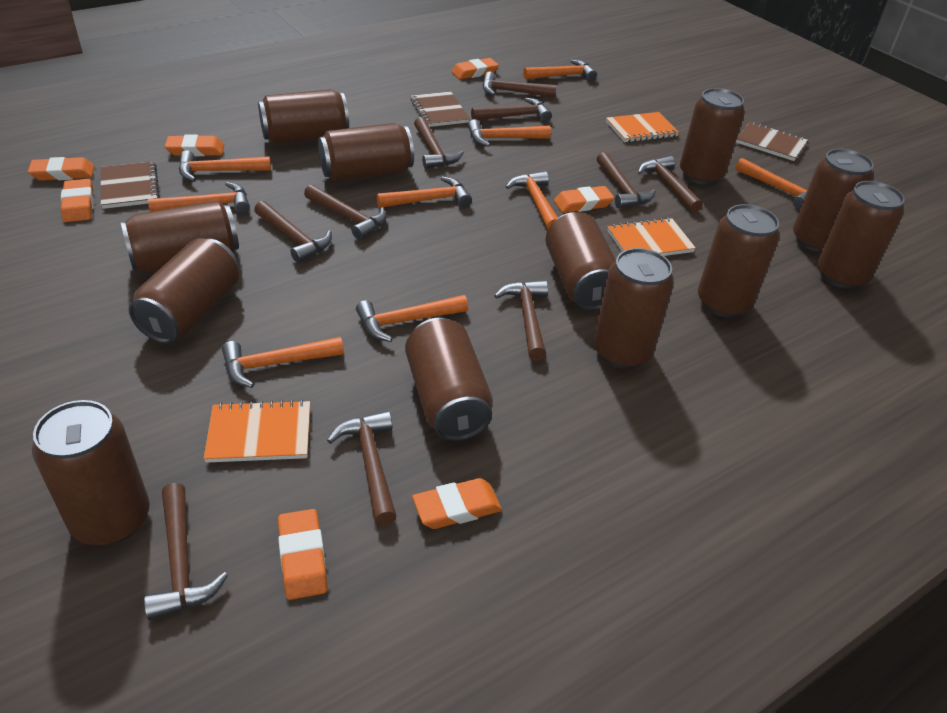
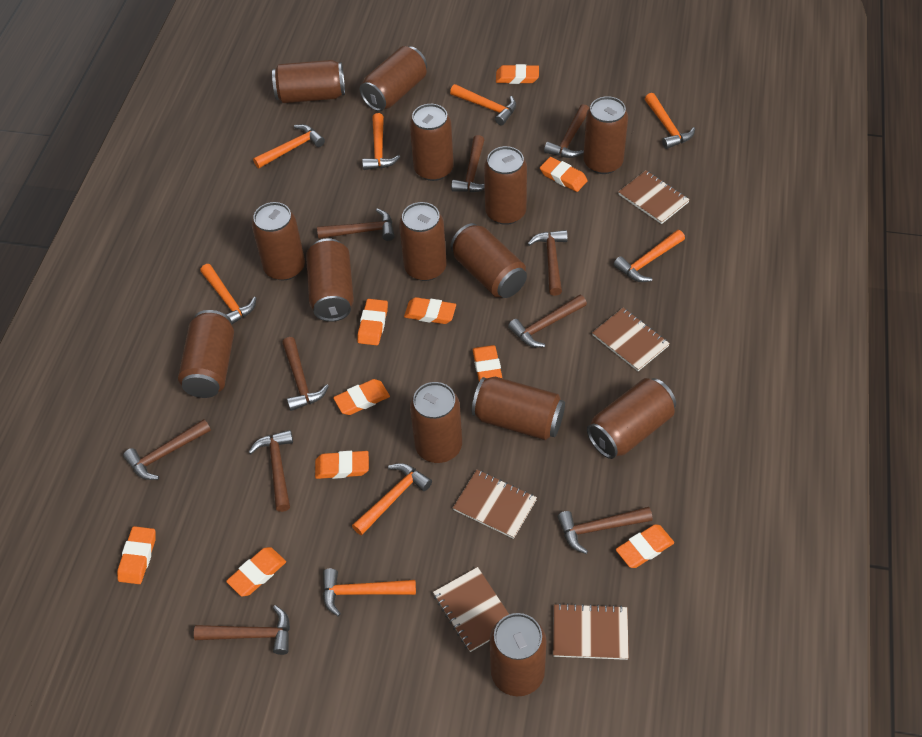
brown can: 12 -> 14
brown notebook: 3 -> 5
orange eraser: 7 -> 10
orange hammer: 9 -> 8
orange notebook: 3 -> 0

